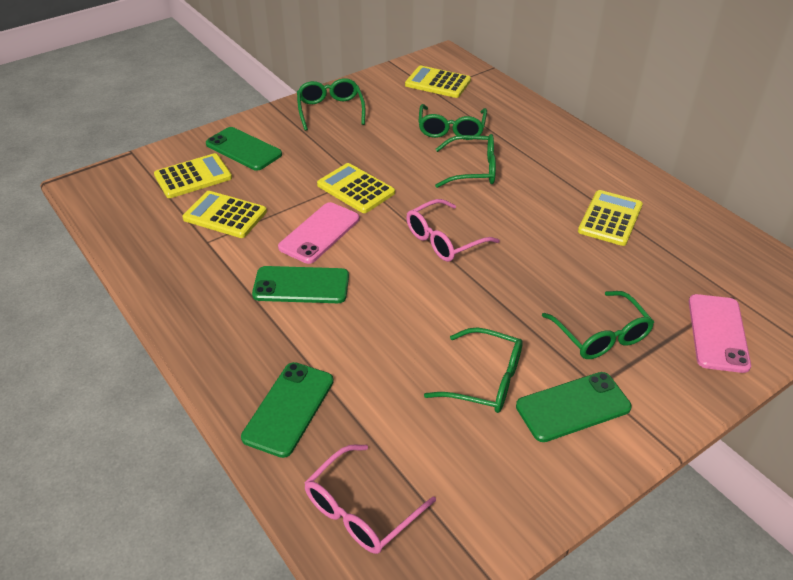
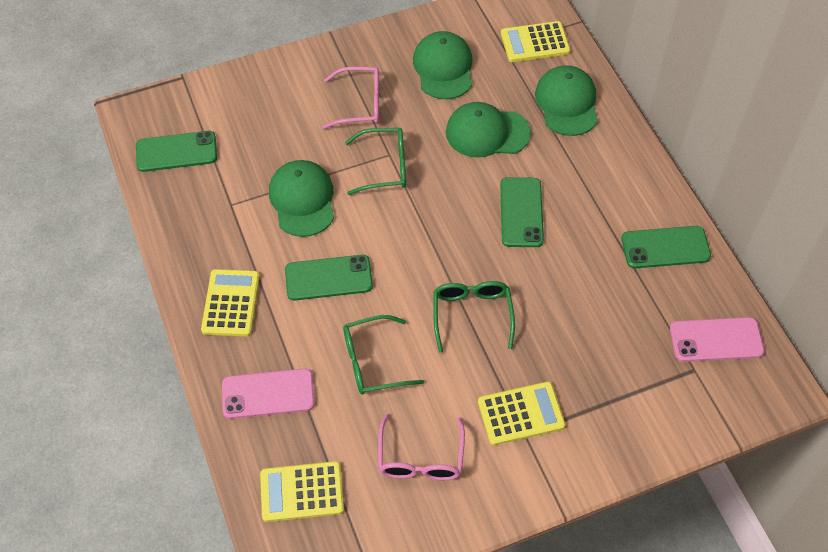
green cap: 0 -> 4
green glasses: 5 -> 3
yellow calculator: 5 -> 4

